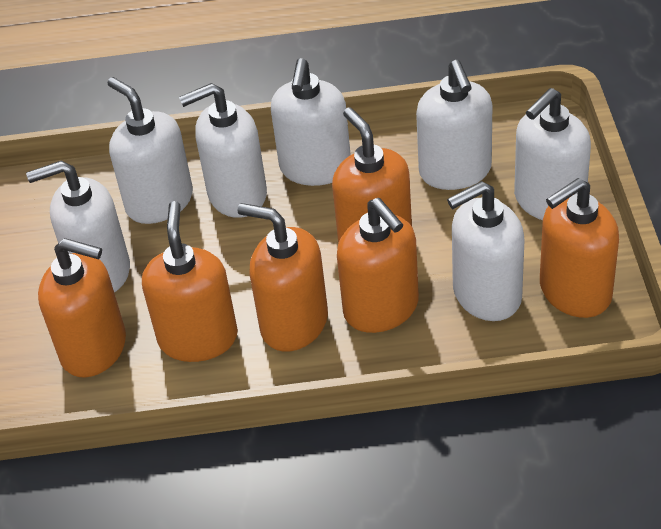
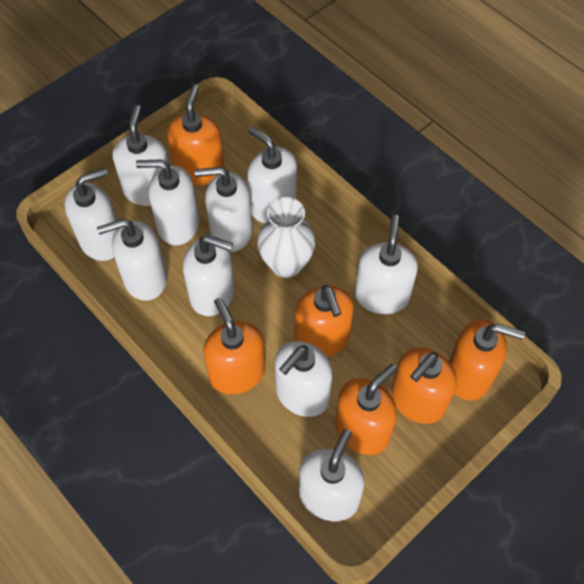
white soap dispenser: 7 -> 10
white vase: 0 -> 1

